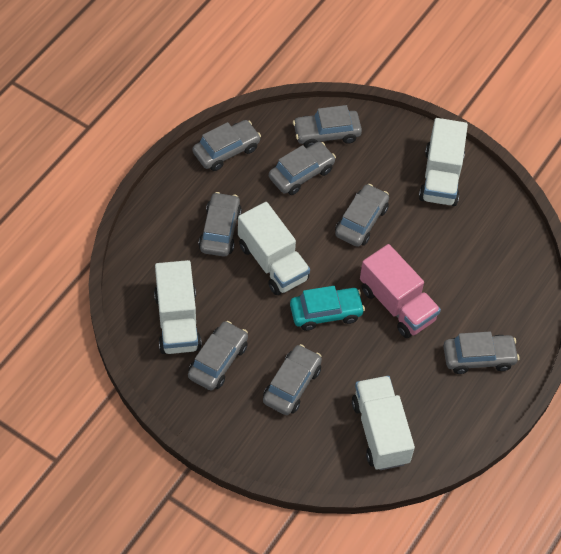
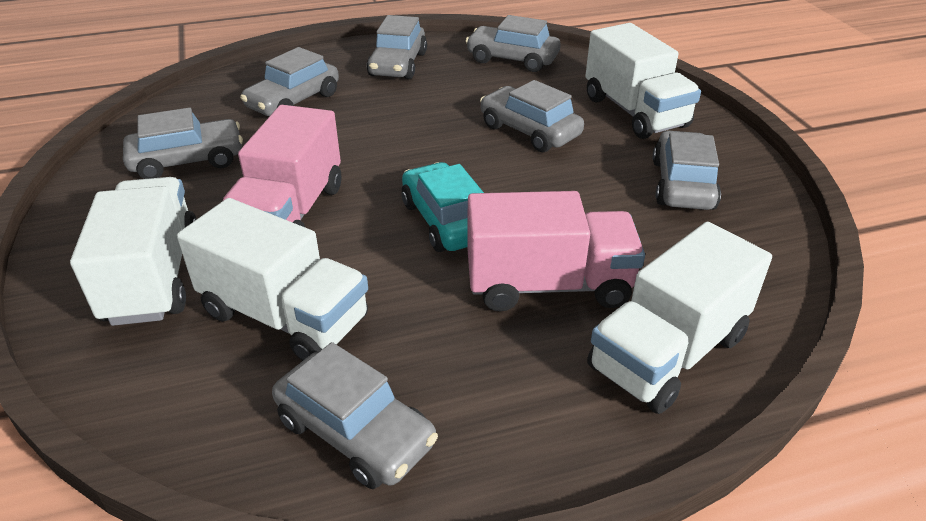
grey car: 8 -> 7
pink truck: 1 -> 2

